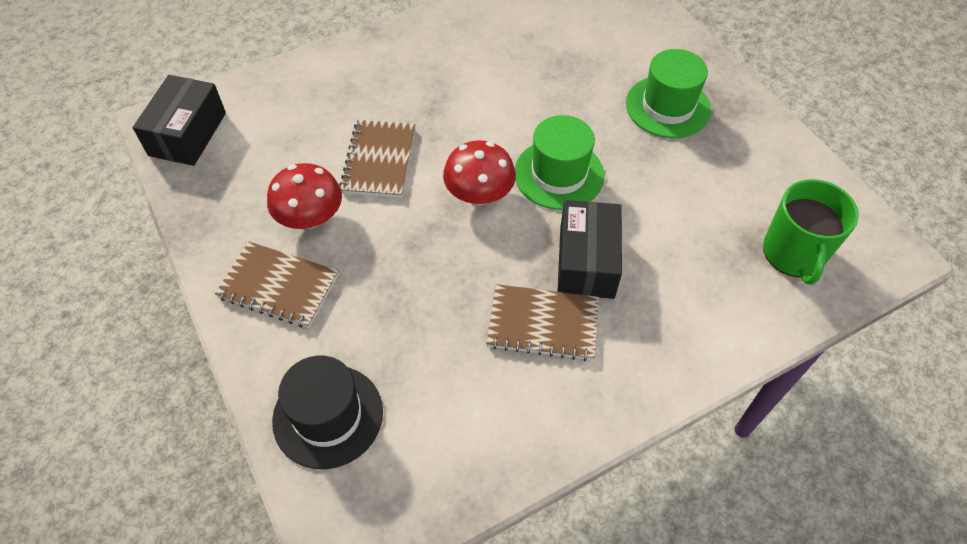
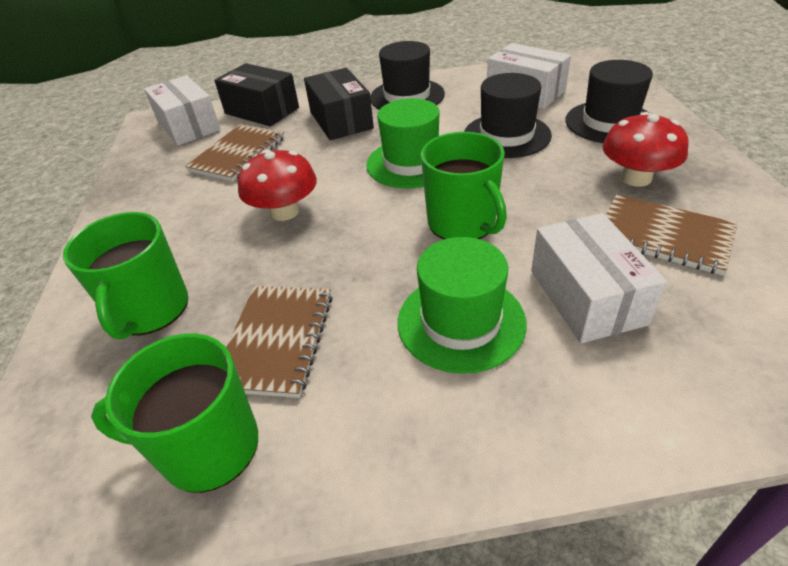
black hat: 1 -> 3
green mug: 1 -> 3
white box: 0 -> 3

